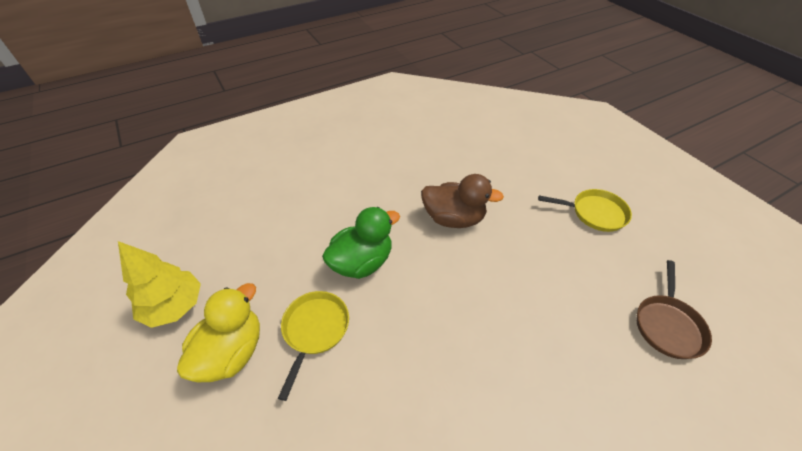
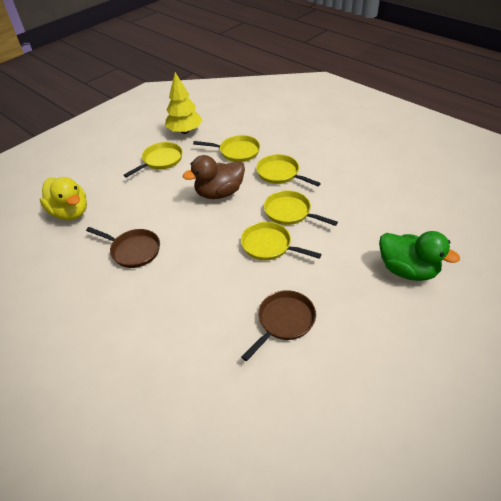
brown pan: 1 -> 2
yellow pan: 2 -> 5

